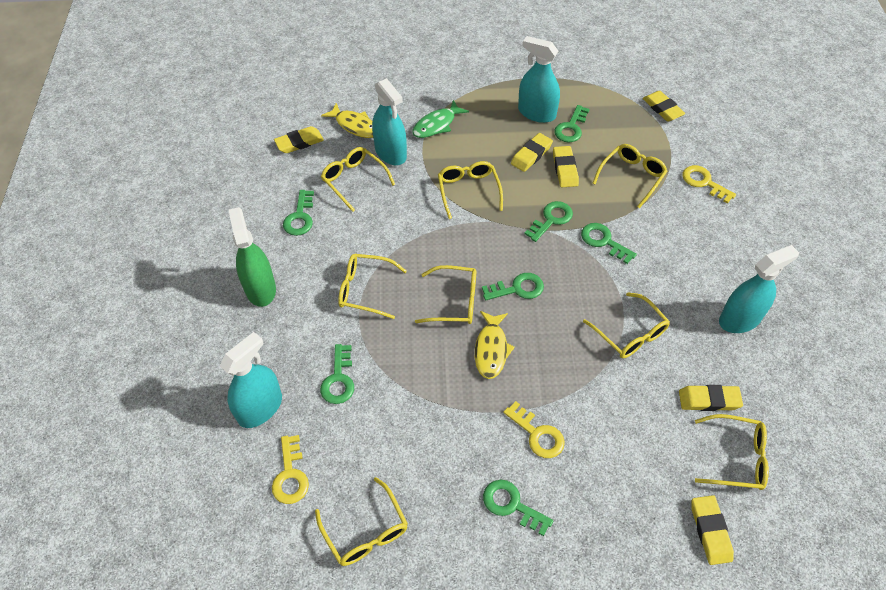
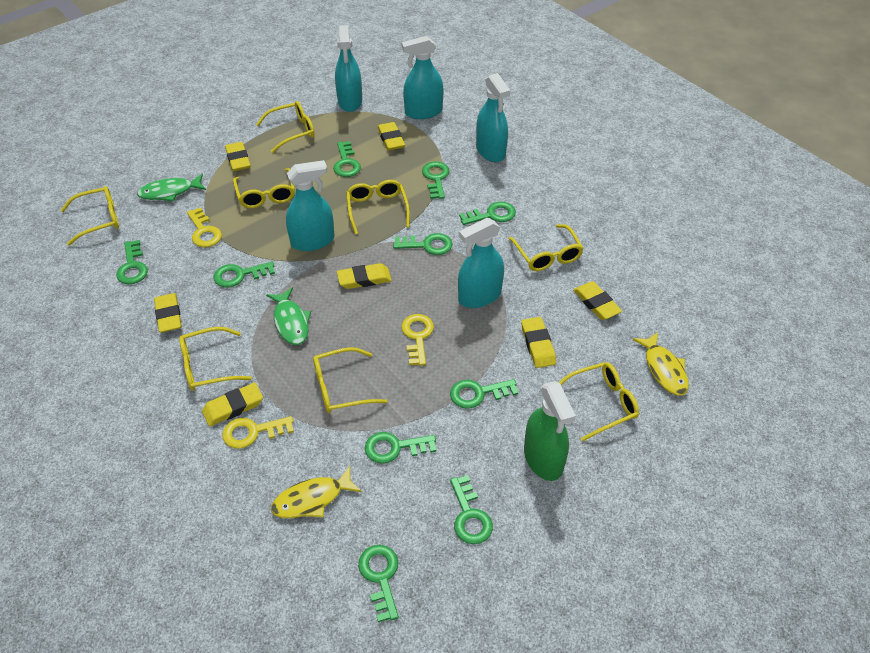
green fish: 1 -> 2
green key: 7 -> 10
turquoise spray bottle: 4 -> 5
yellow eraser: 6 -> 7

